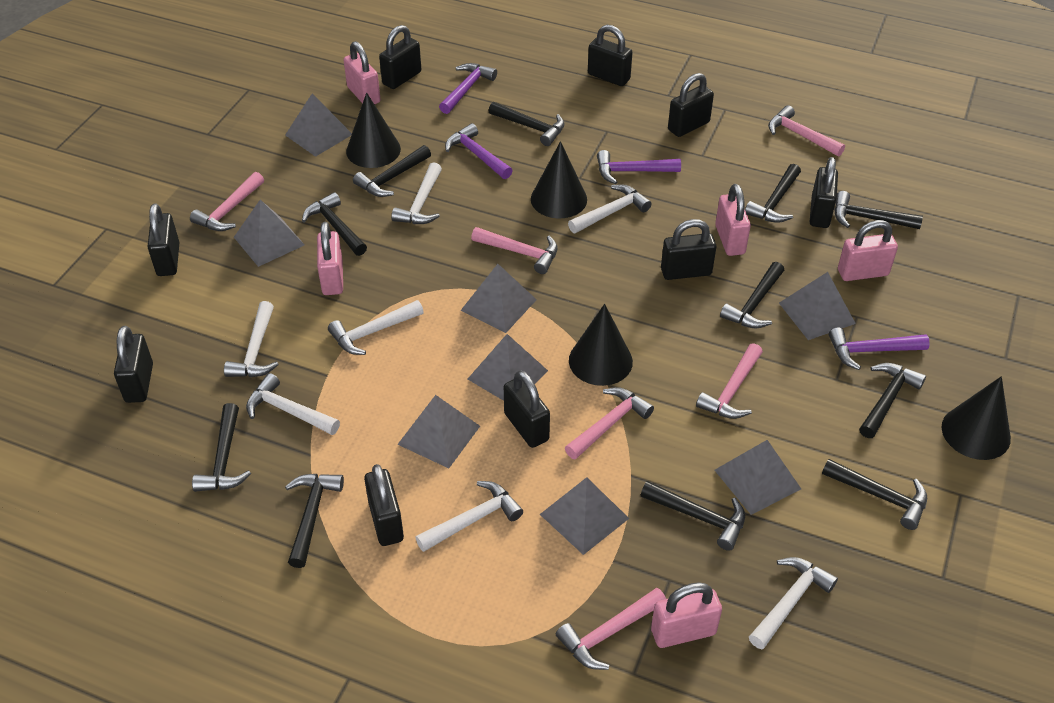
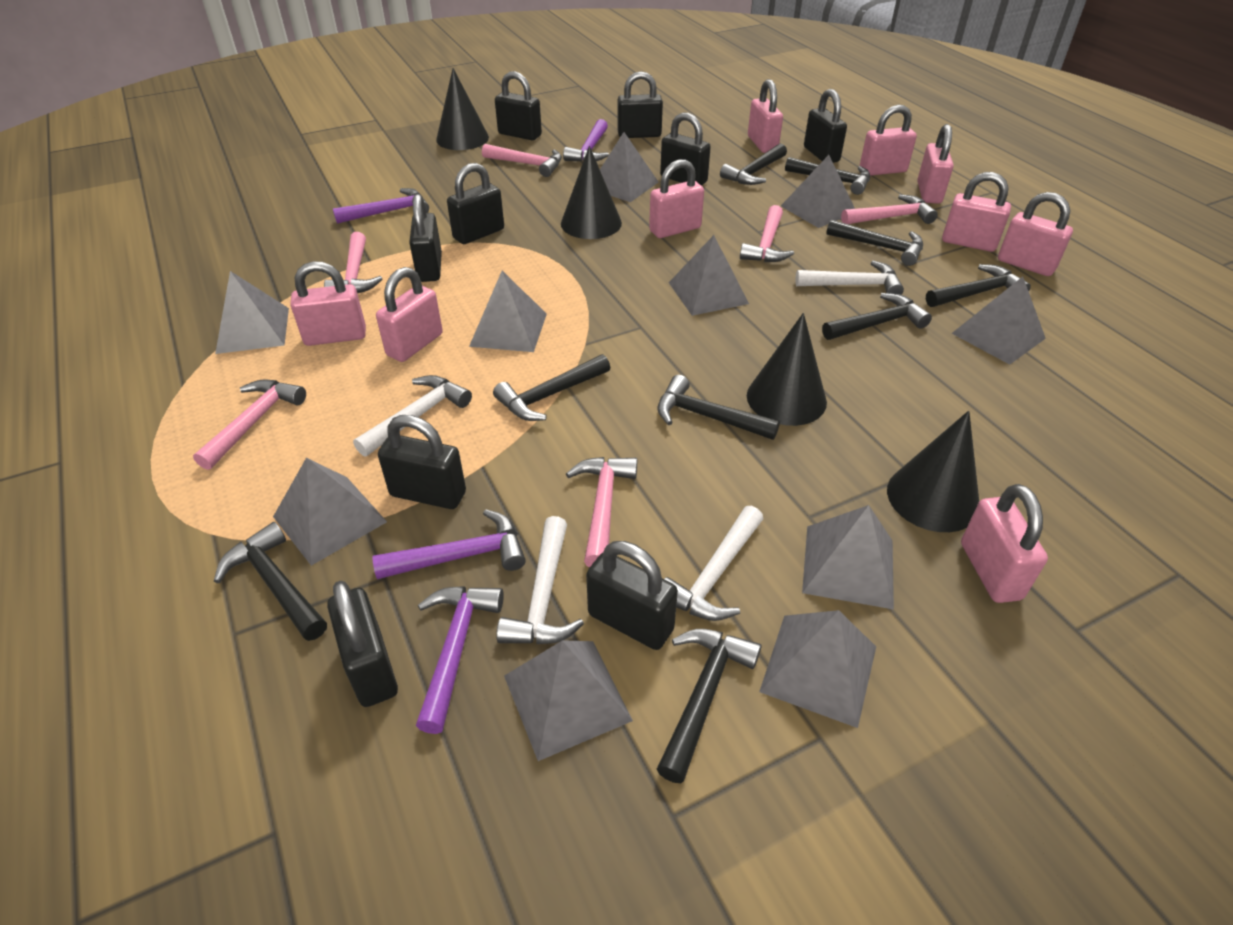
black hammer: 11 -> 9
grey pyramid: 8 -> 10
pink padlock: 5 -> 9
white hammer: 7 -> 4

